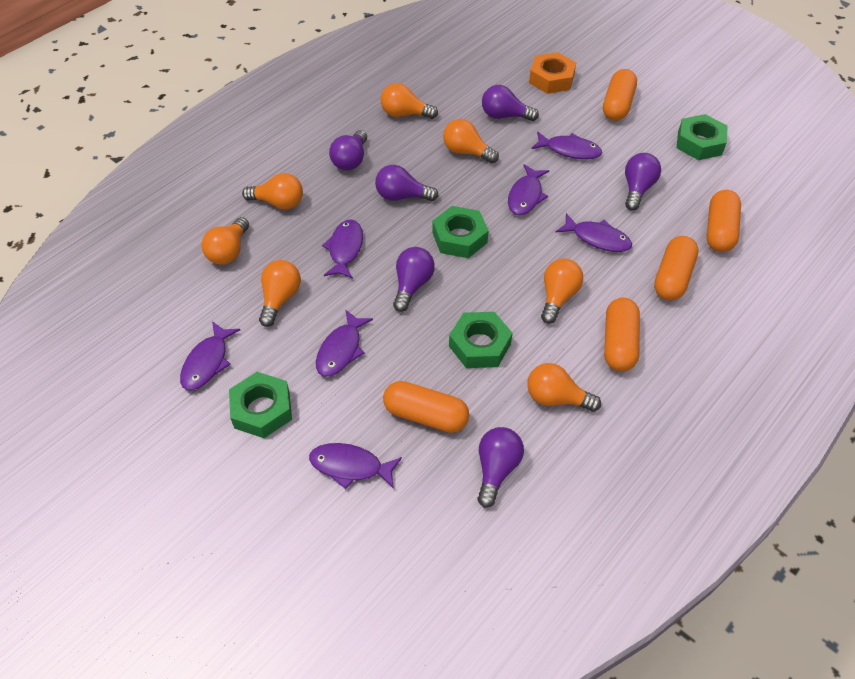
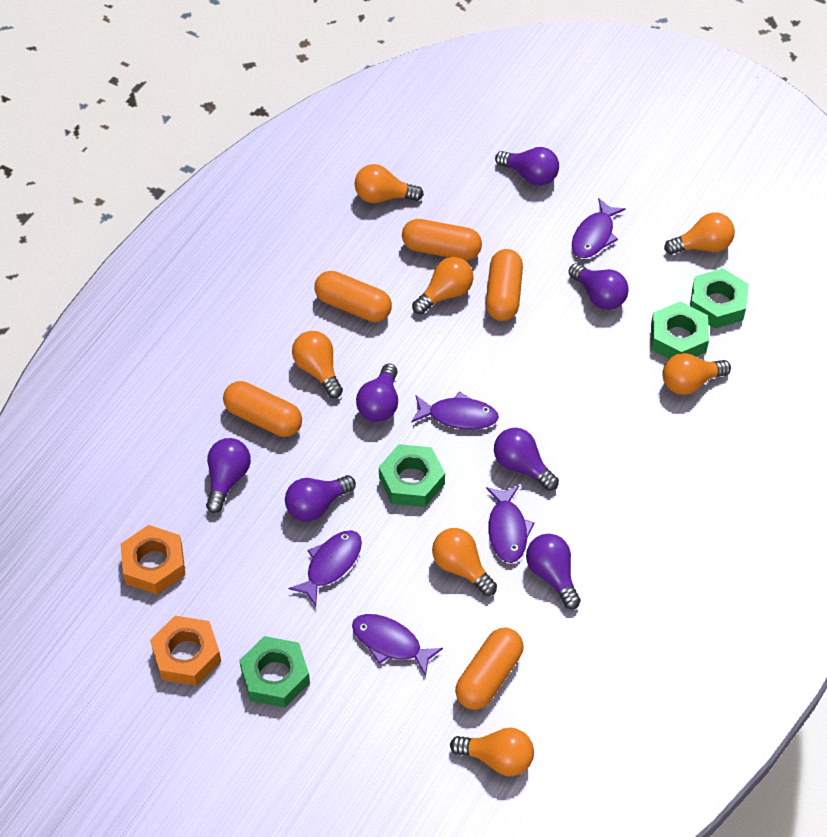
orange nut: 1 -> 2
purple fish: 7 -> 5
purple light bulb: 6 -> 7

